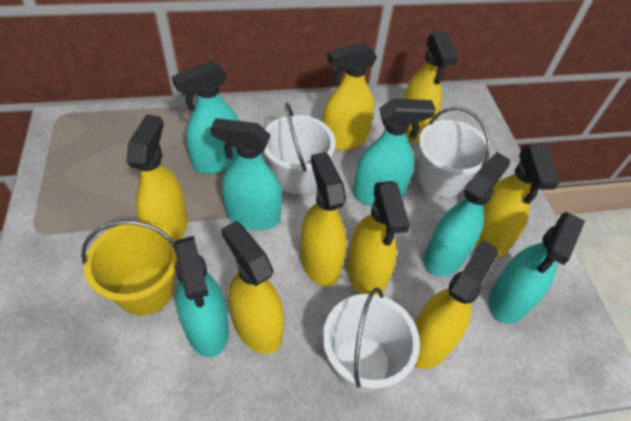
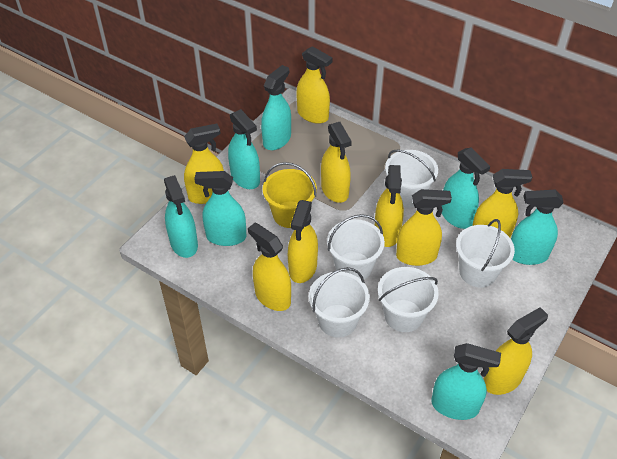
turquoise spray bottle: 6 -> 7
white bucket: 3 -> 5
yellow spray bottle: 8 -> 9

